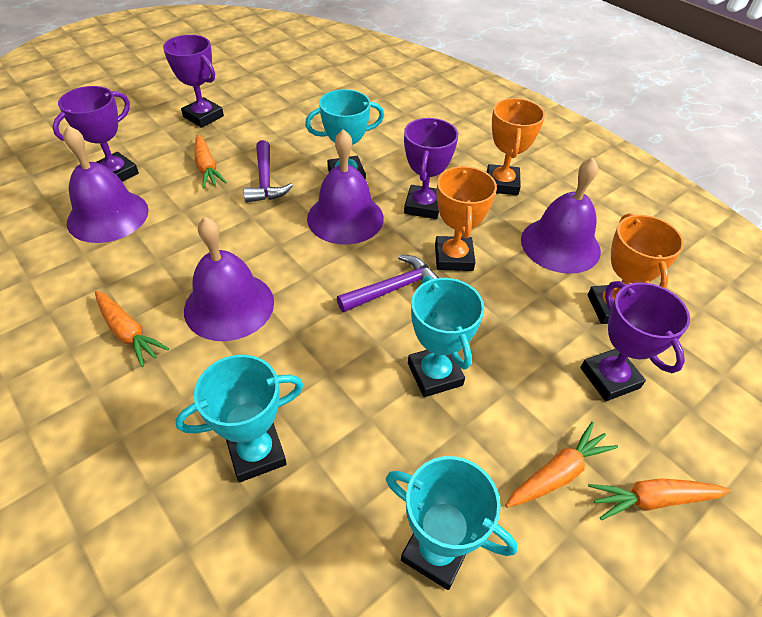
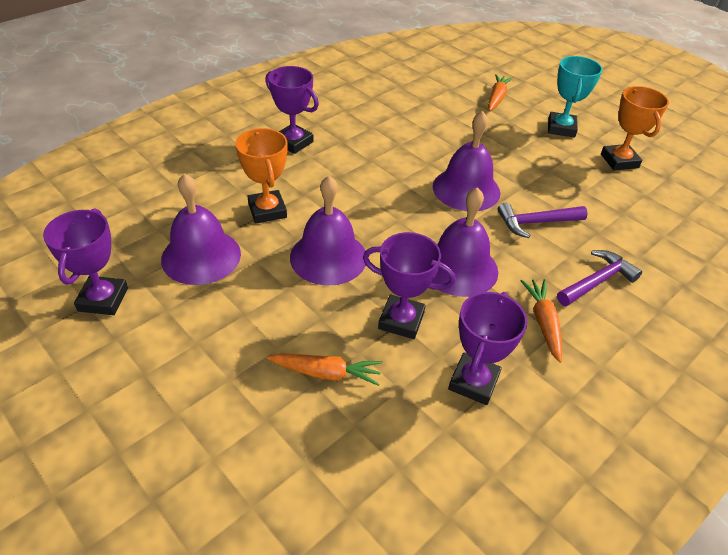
orange carrot: 4 -> 3
orange trophy: 3 -> 2
turquoise trophy: 4 -> 1

